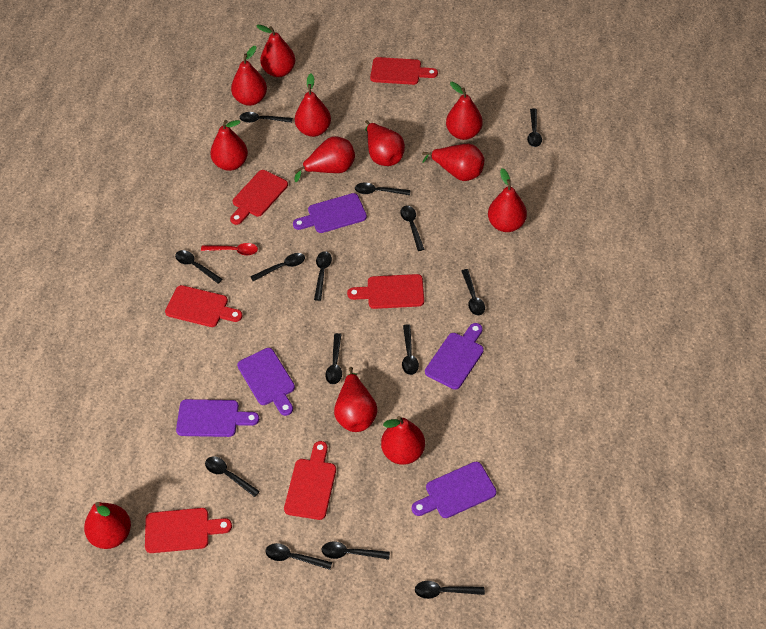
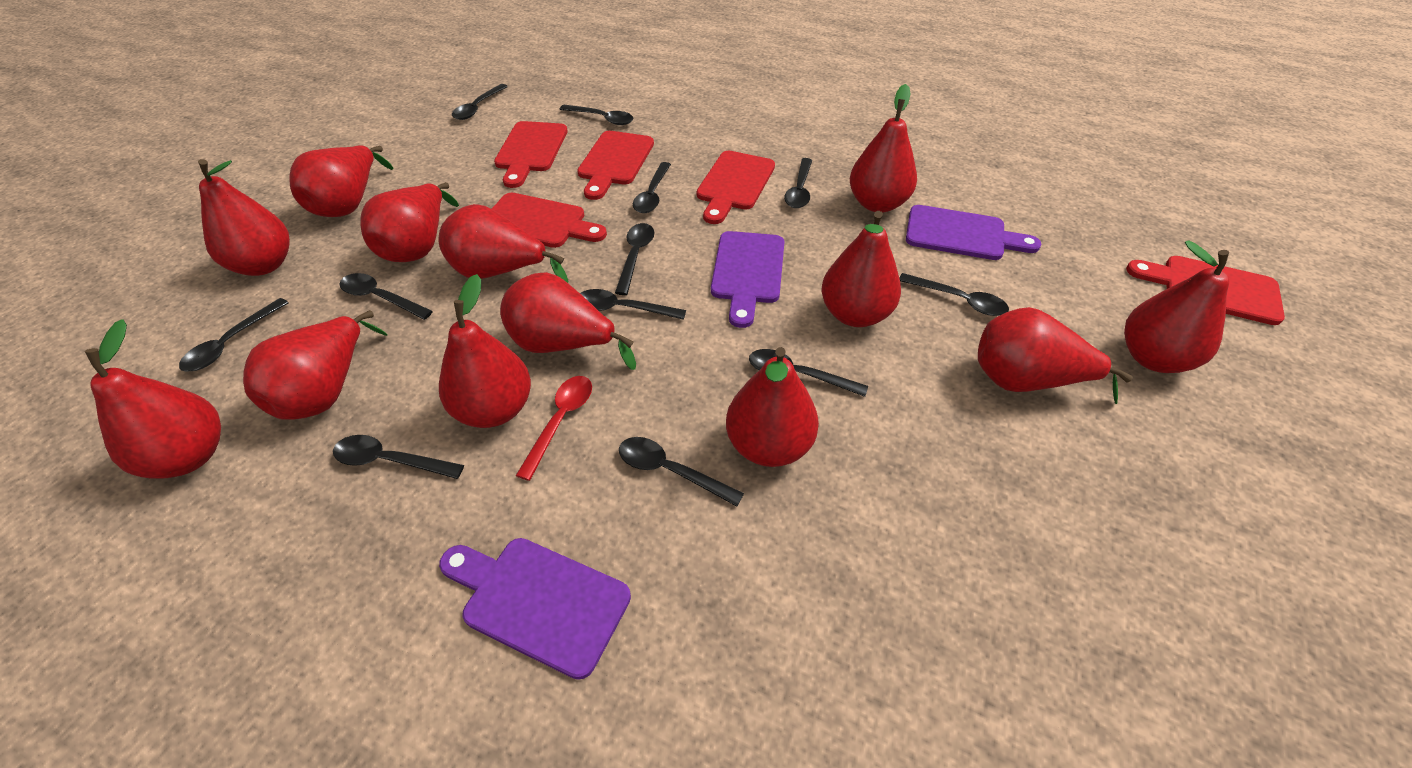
black spoon: 14 -> 12
purple cutting board: 5 -> 3
red cutting board: 6 -> 5
red pear: 12 -> 13

